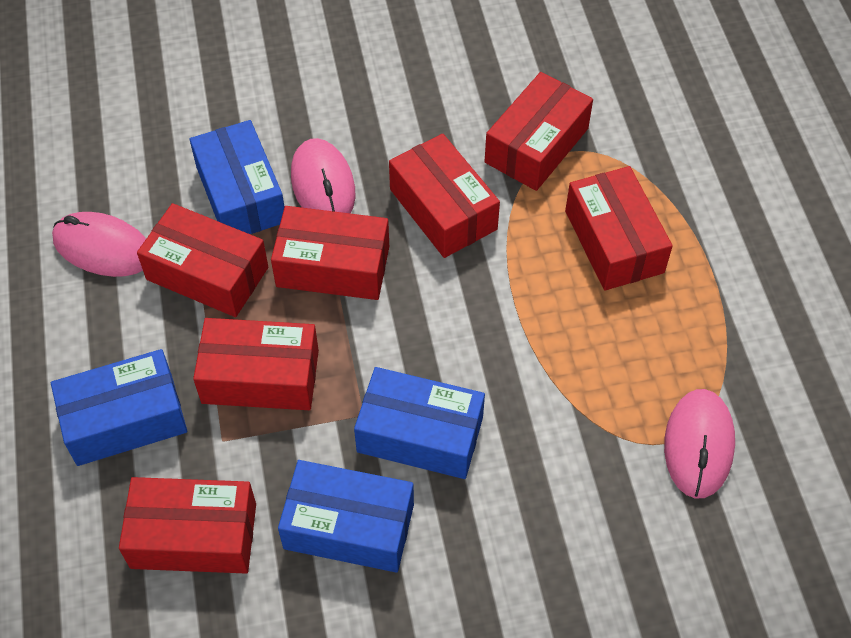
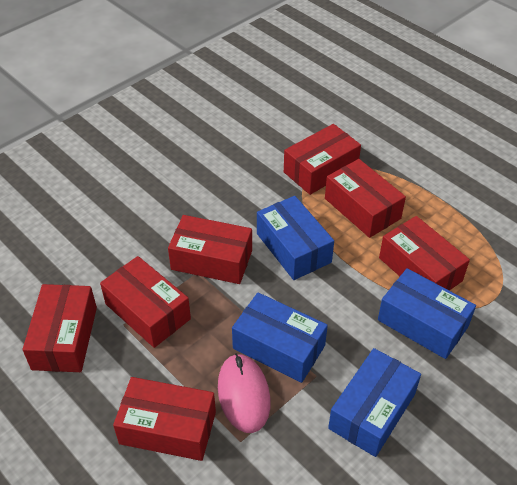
pink mouse: 3 -> 1

